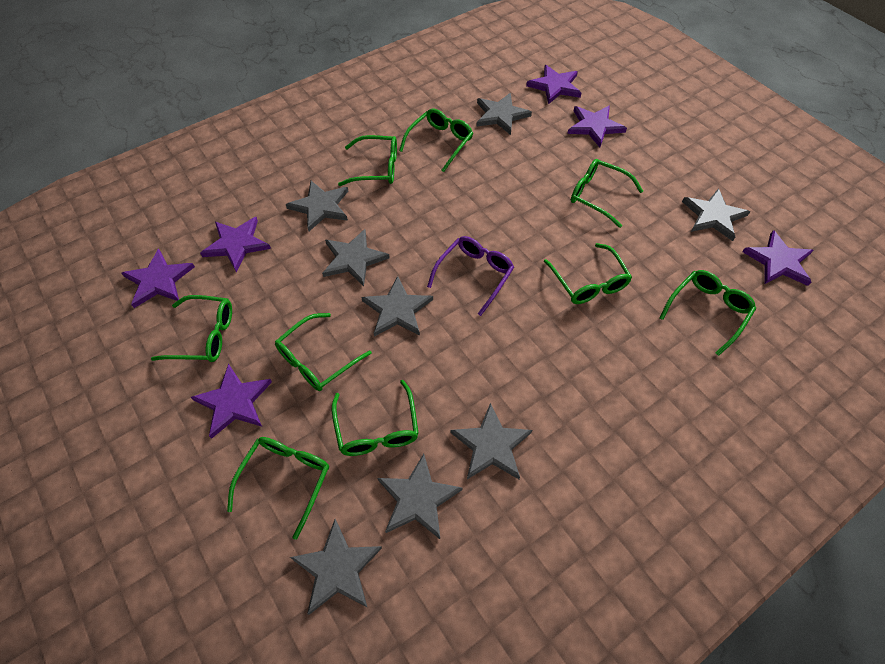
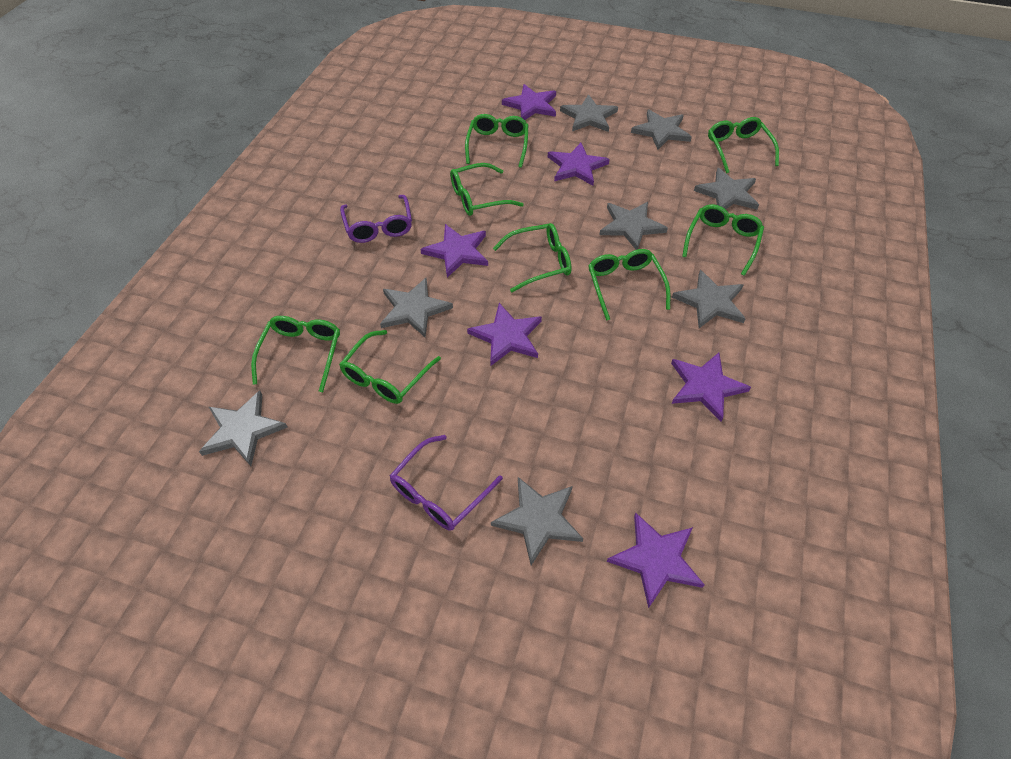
green glasses: 9 -> 8
purple glasses: 1 -> 2

